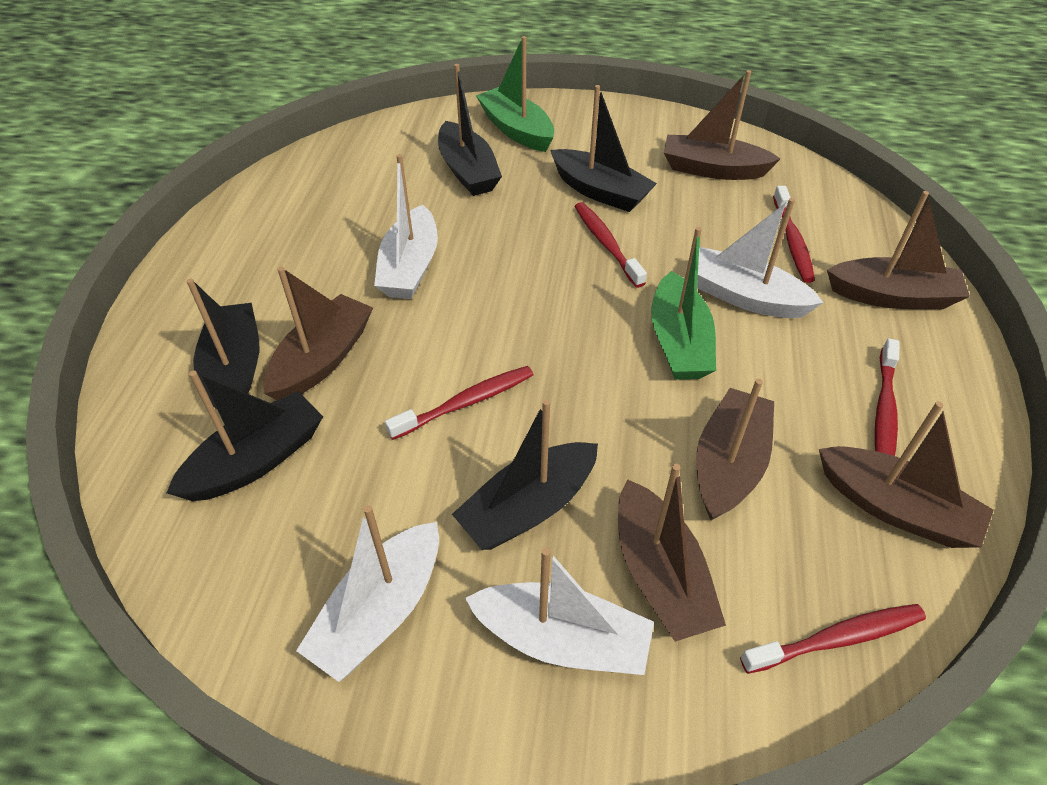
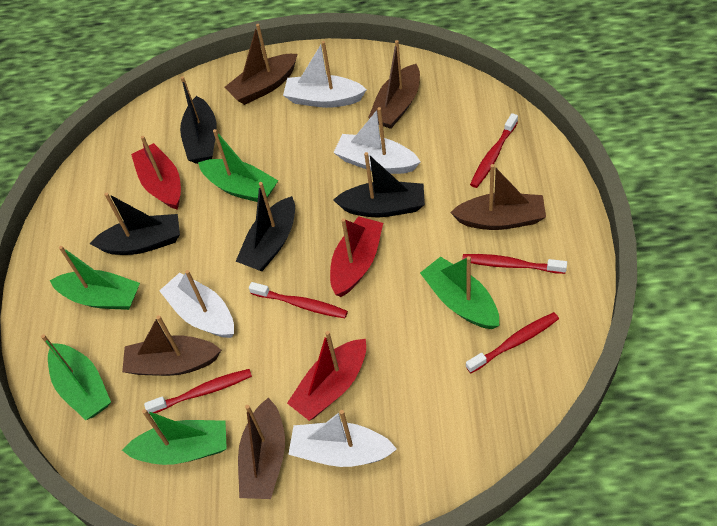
black boat: 5 -> 4
brown boat: 6 -> 5
green boat: 2 -> 5
red boat: 0 -> 3

